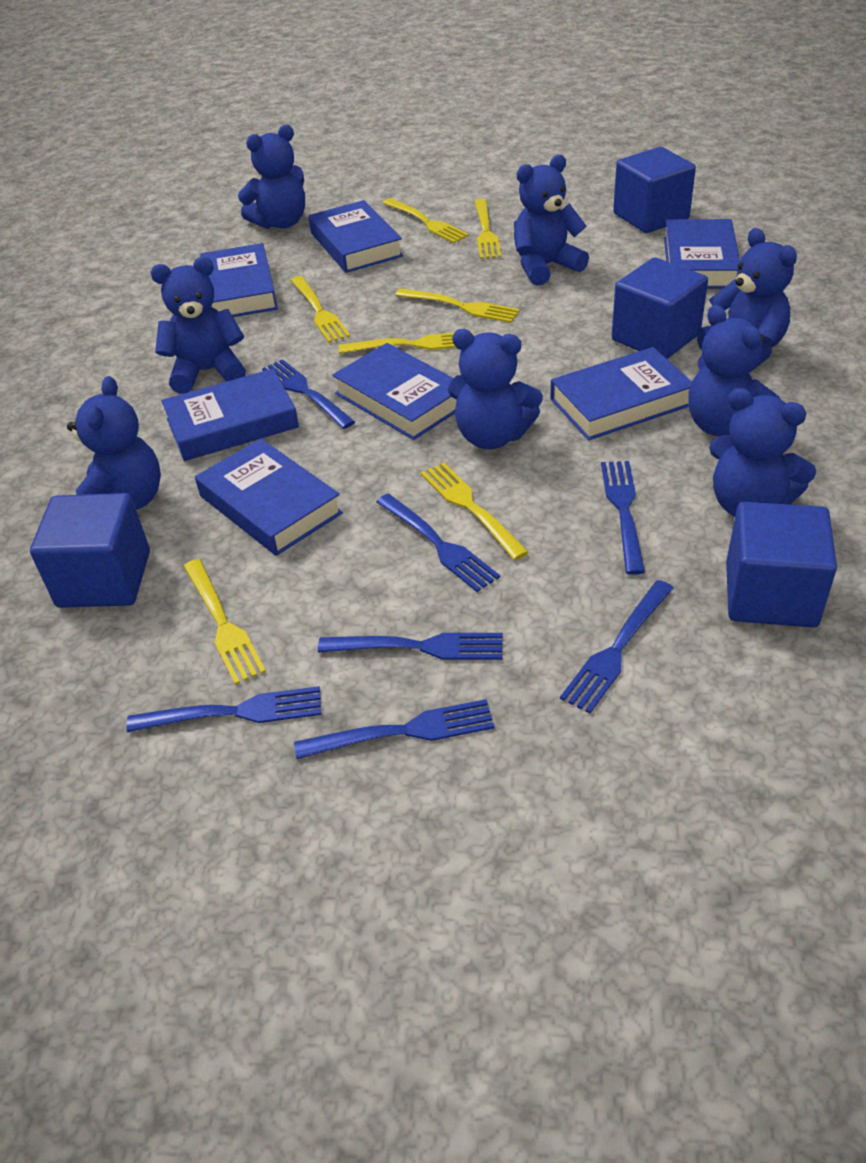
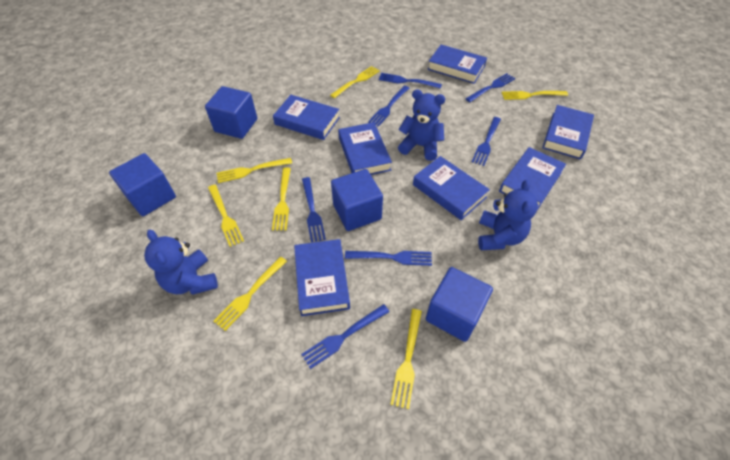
blue teddy bear: 8 -> 3

